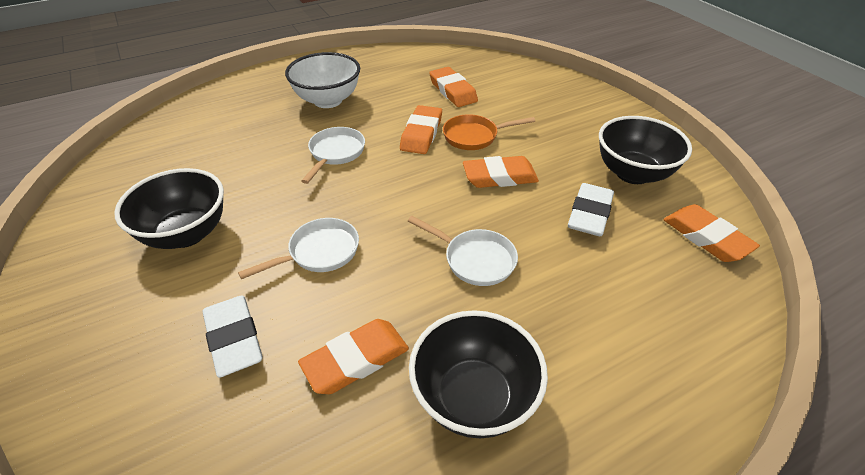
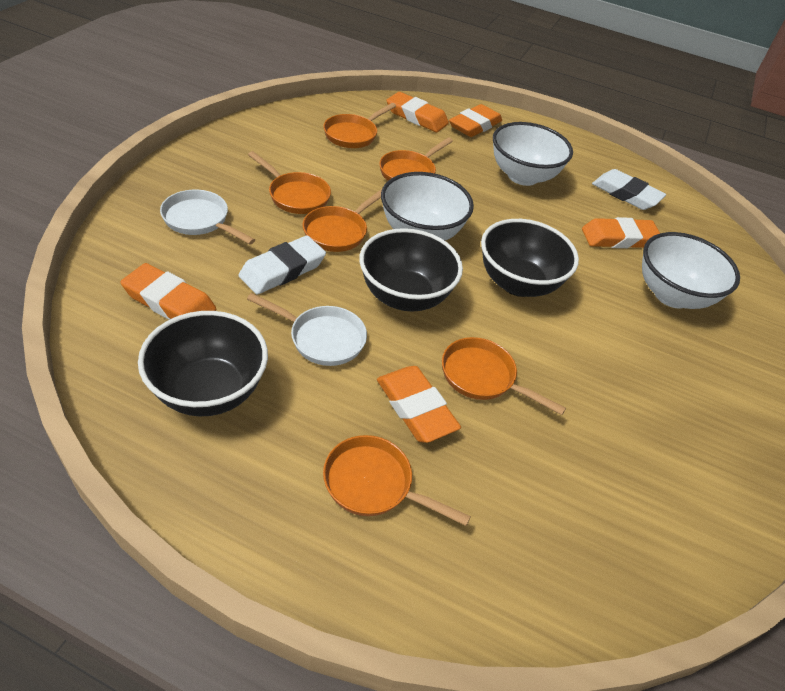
orange pan: 1 -> 6
white bowl: 1 -> 3
white pan: 3 -> 2

